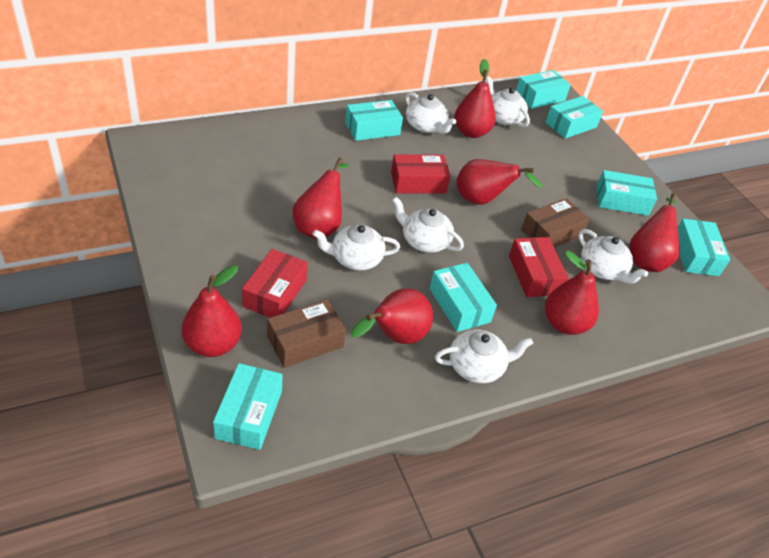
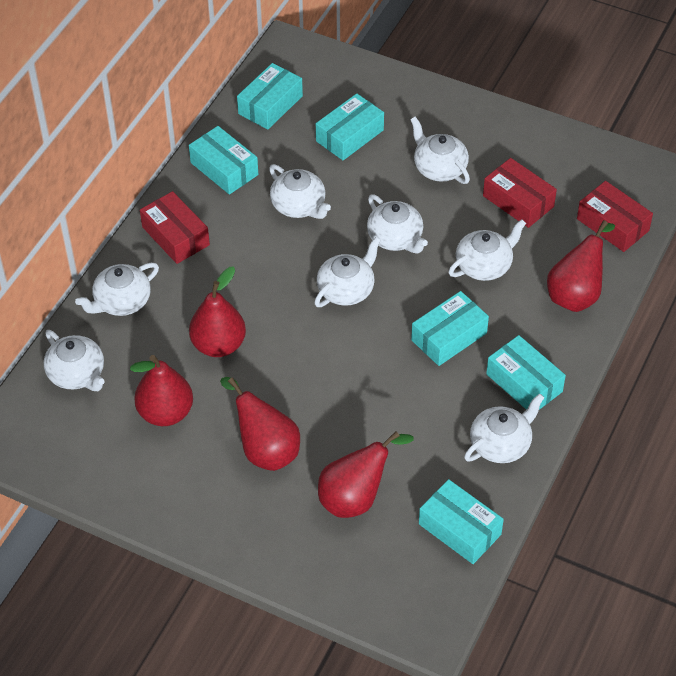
brown box: 2 -> 0
red pear: 7 -> 5
turquoise box: 7 -> 6
white teapot: 6 -> 8

